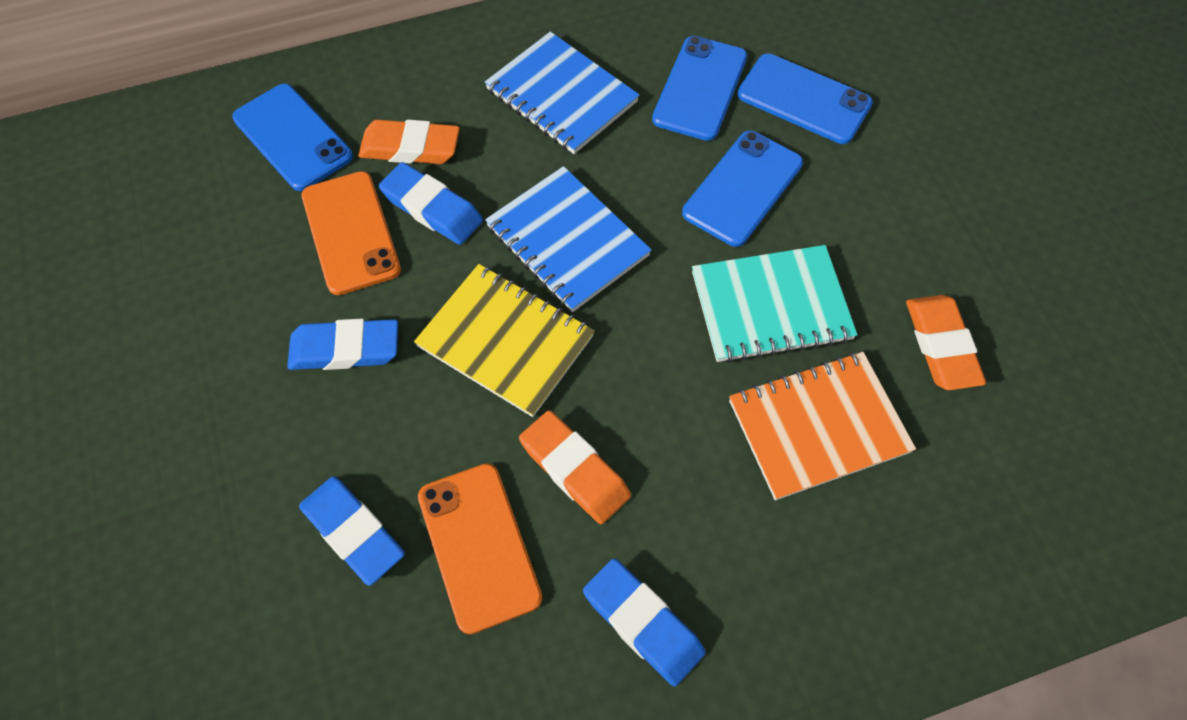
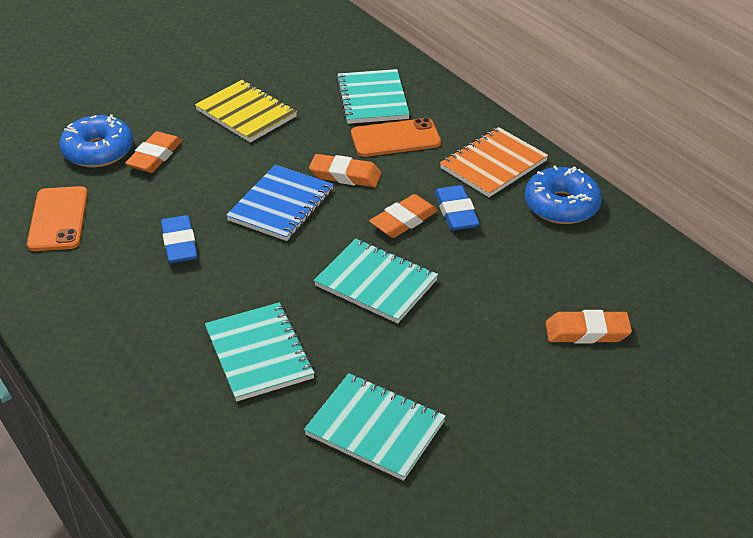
blue donut: 0 -> 2
blue eraser: 4 -> 2
blue notebook: 2 -> 1
blue phone: 4 -> 0
orange eraser: 3 -> 4
turquoise notebook: 1 -> 4

